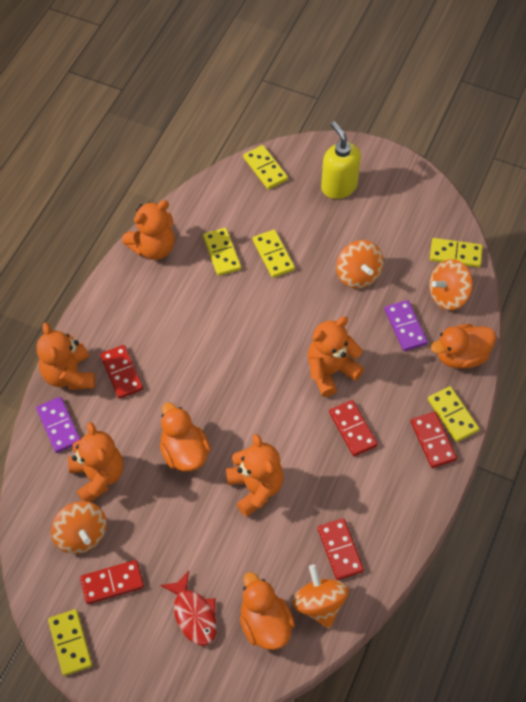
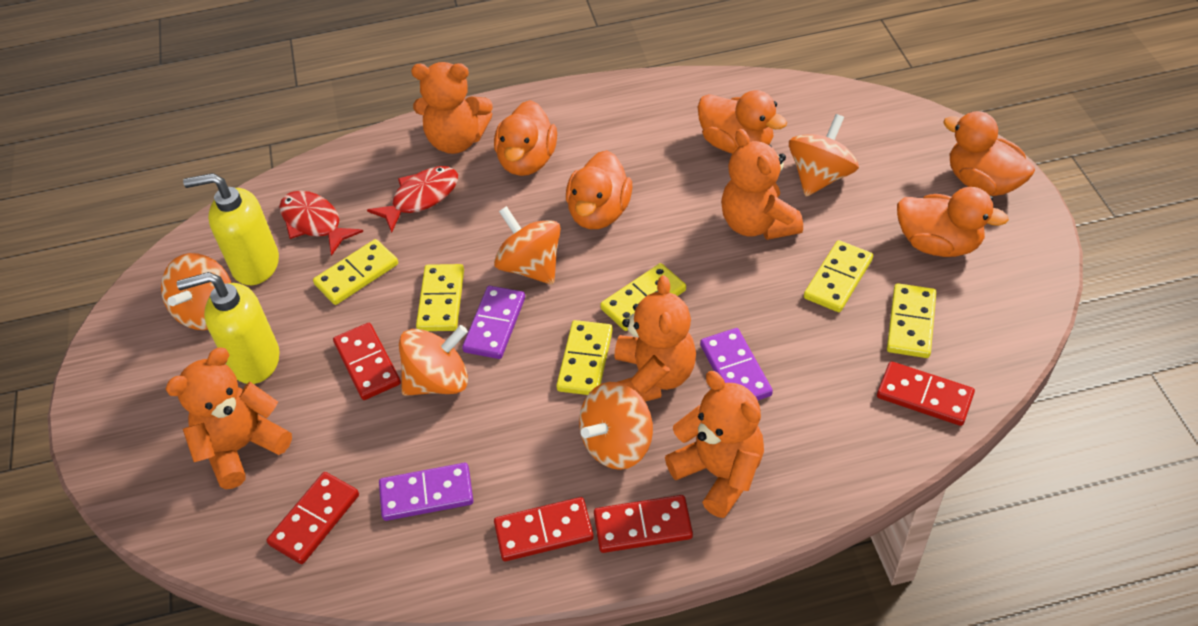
orange duck: 3 -> 5
orange spinning top: 4 -> 5
purple domino: 2 -> 3
red fish: 1 -> 2
yellow soap dispenser: 1 -> 2

